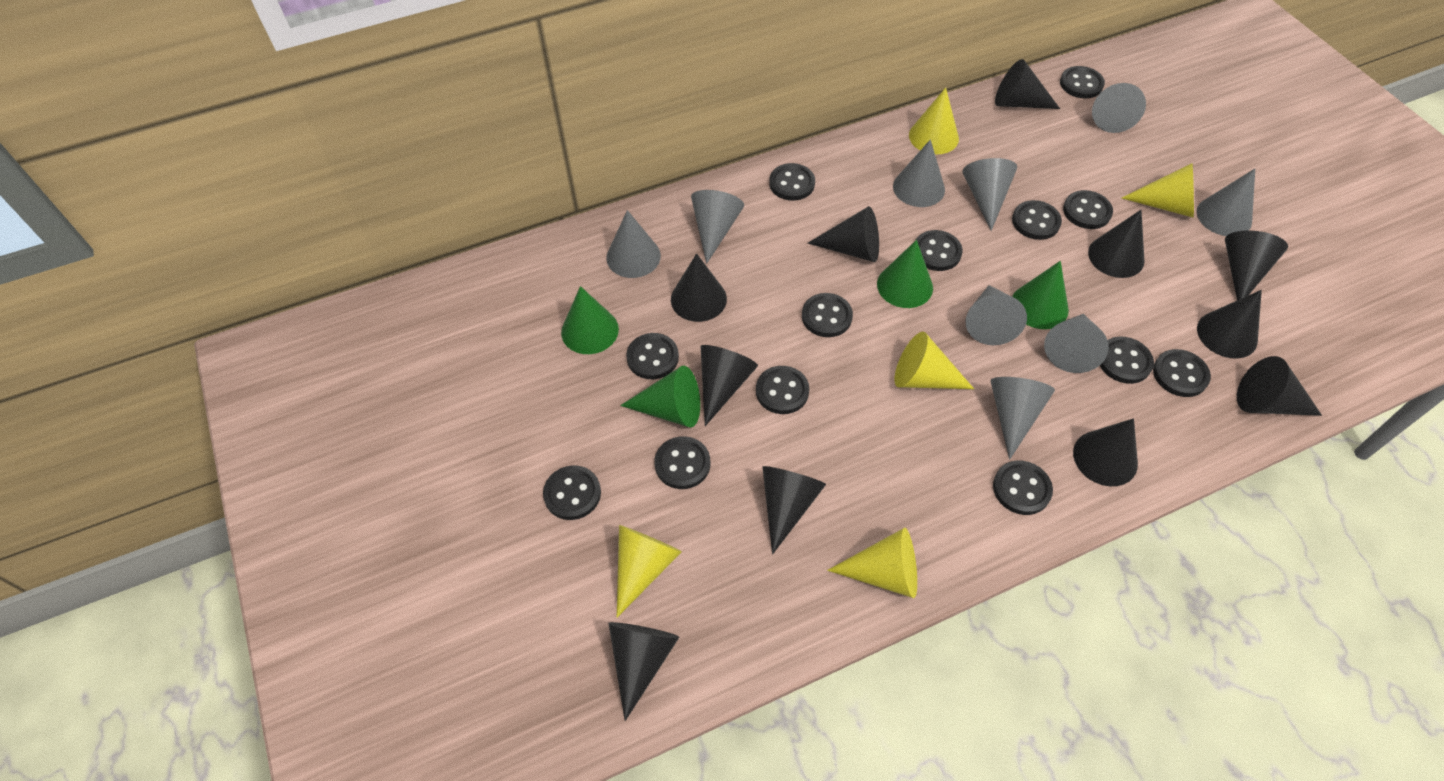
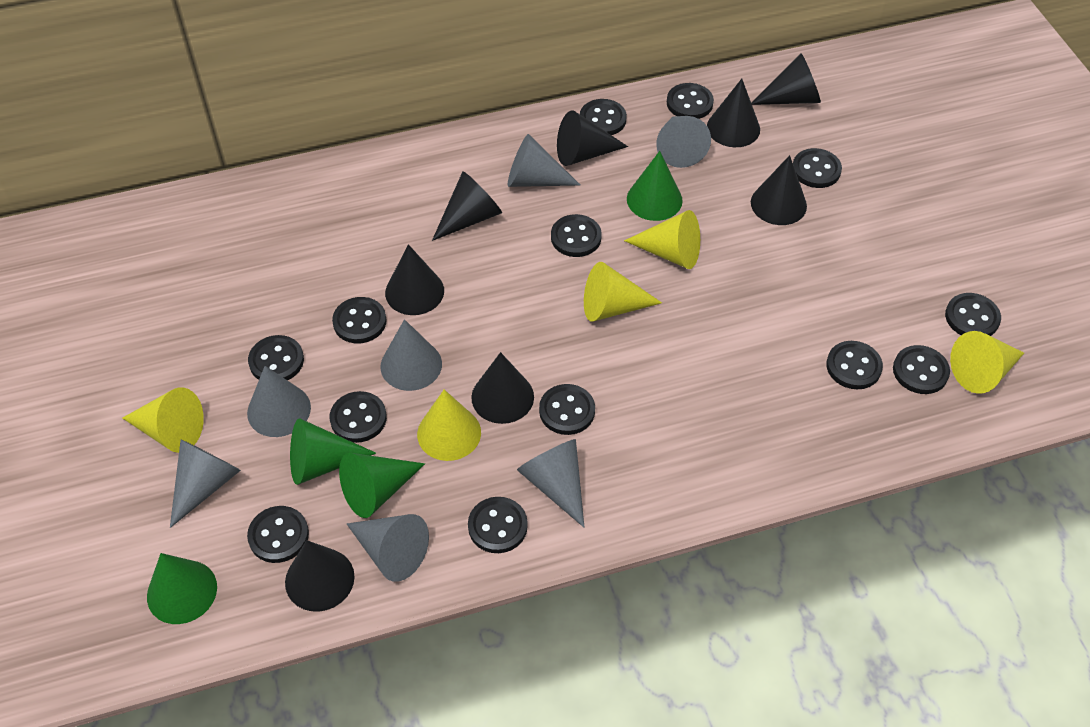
black cone: 11 -> 8
grey cone: 9 -> 7

